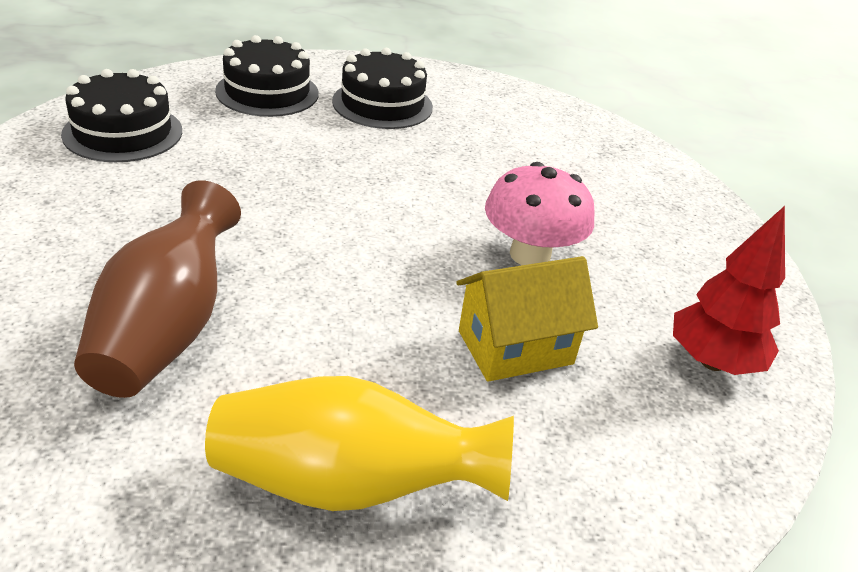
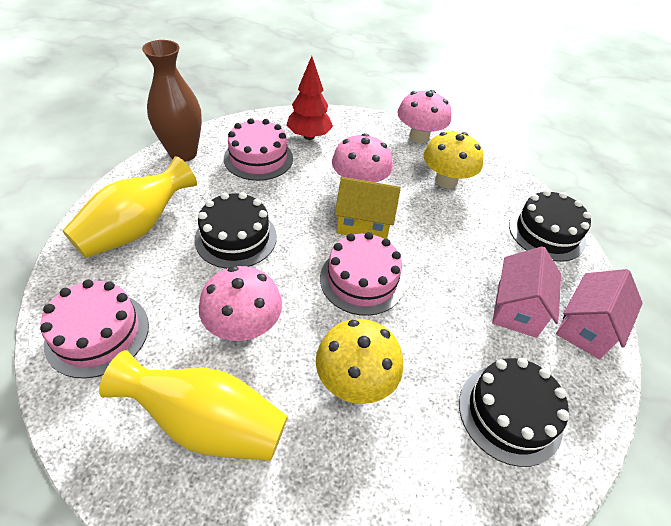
pink cake: 0 -> 3
pink house: 0 -> 2
pink mushroom: 1 -> 3
yellow mushroom: 0 -> 2
yellow vase: 1 -> 2

